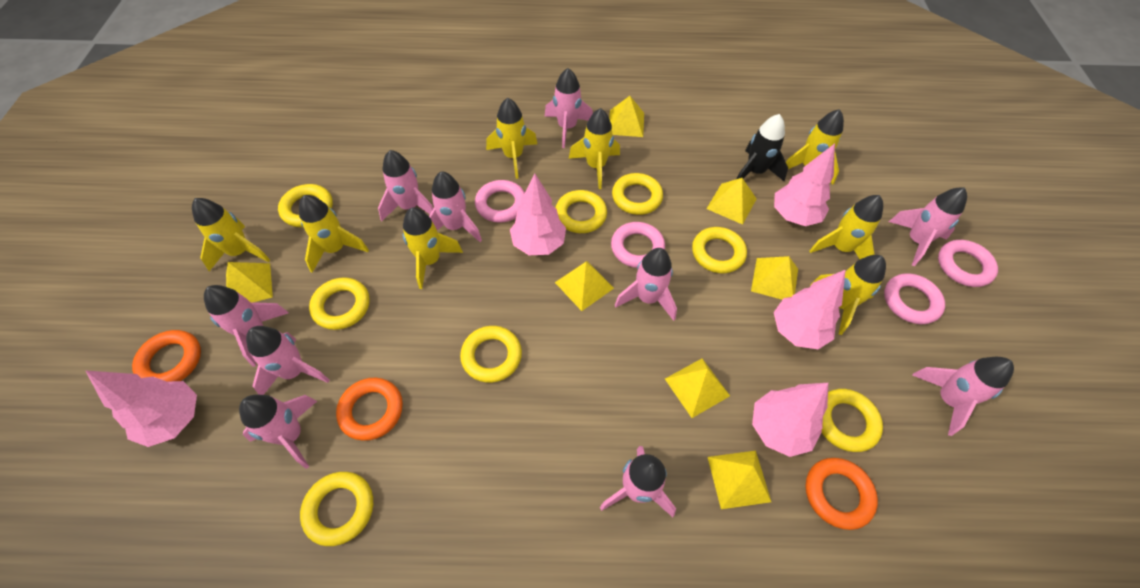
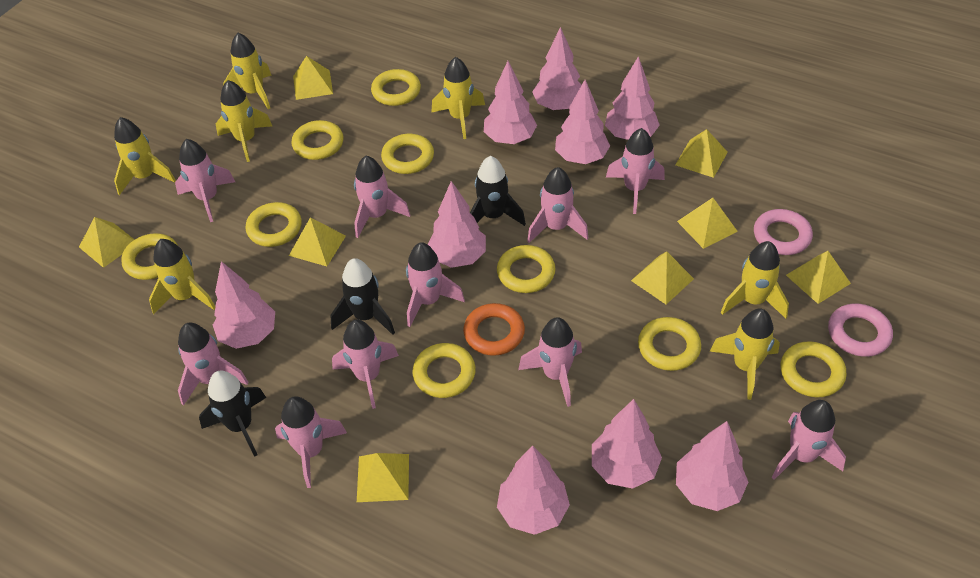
black rocket: 1 -> 3
orange ring: 3 -> 1
pink ring: 4 -> 2
pink tree: 5 -> 9
yellow pyramid: 7 -> 8
yellow ring: 8 -> 9
yellow rocket: 8 -> 7

